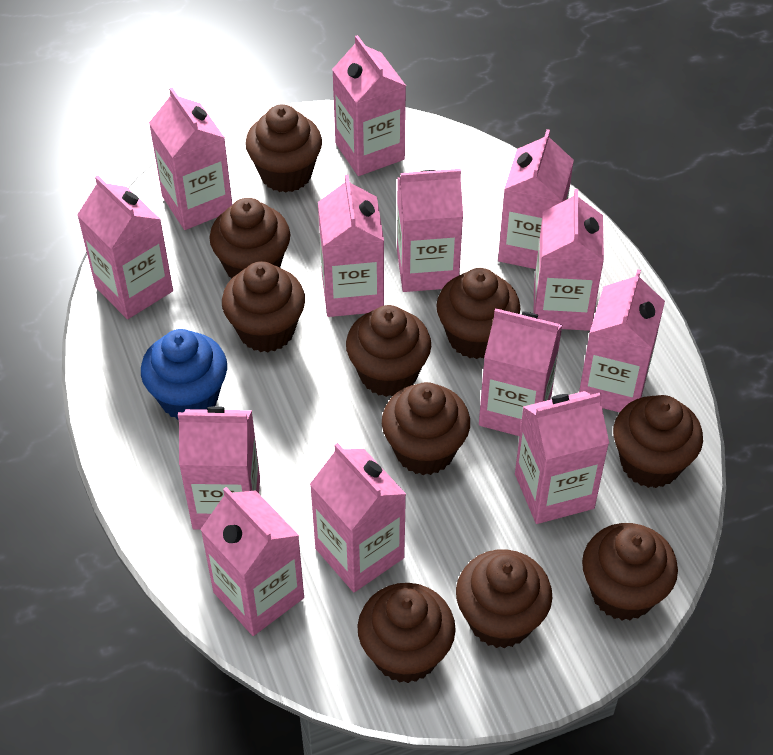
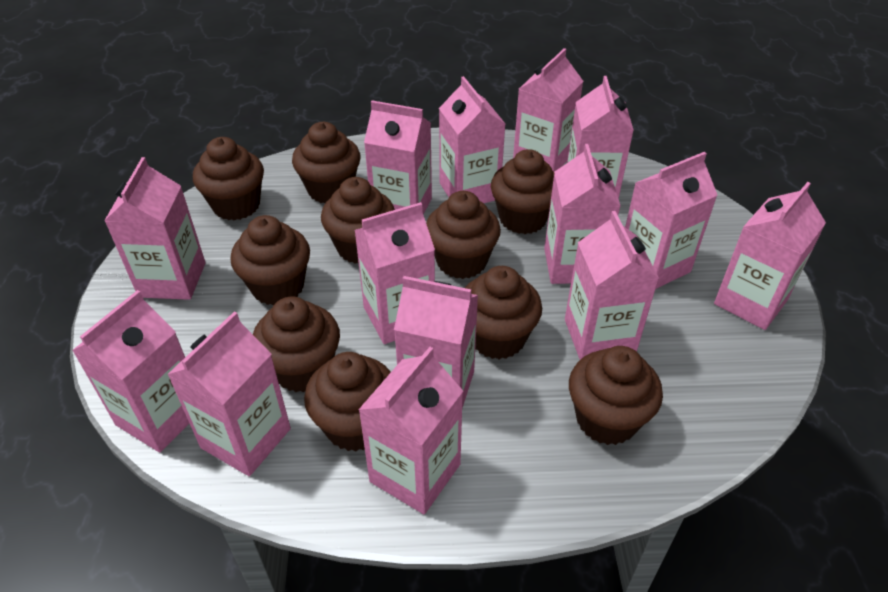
blue cupcake: 1 -> 0
pink carton: 13 -> 14

